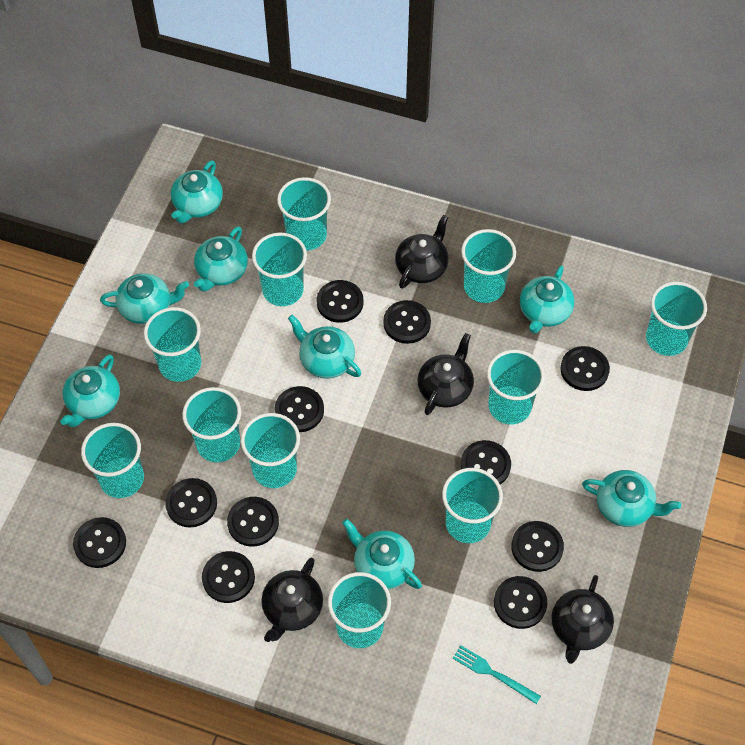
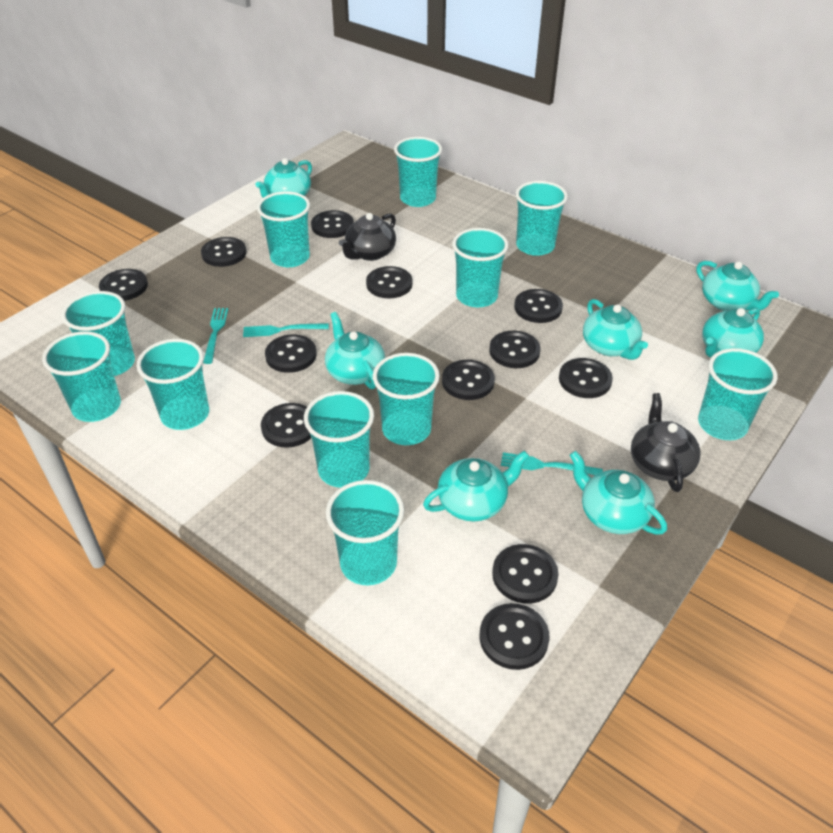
black button: 11 -> 12
black teapot: 4 -> 2
turquoise fork: 1 -> 3
turquoise teapot: 8 -> 7

